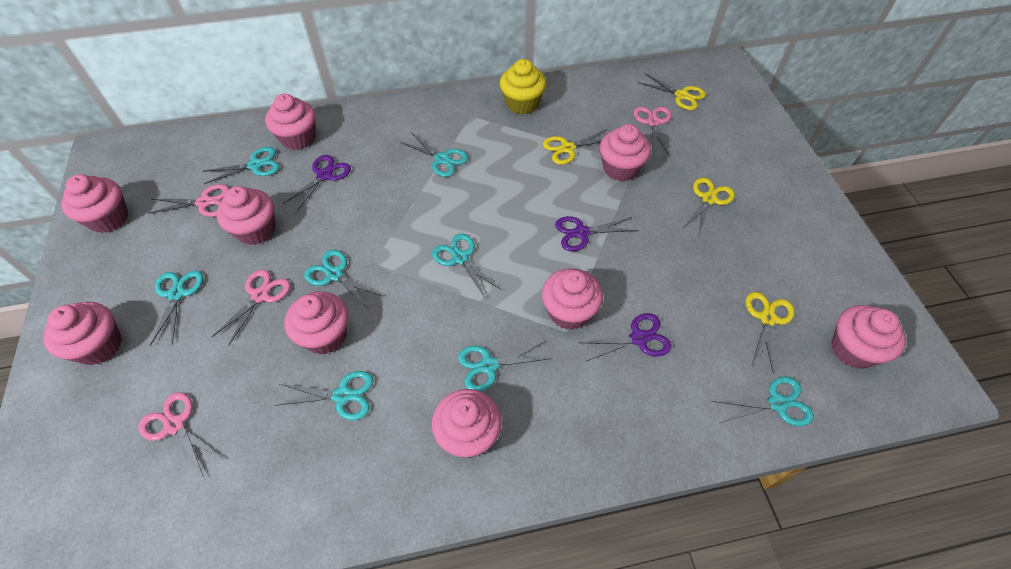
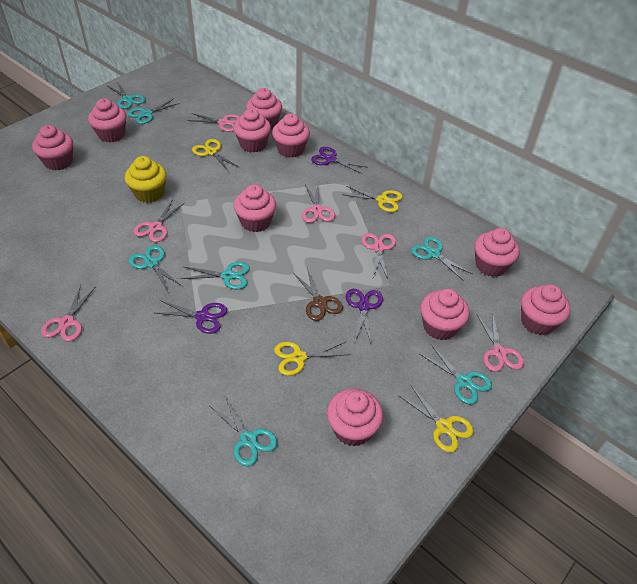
brown scissors: 0 -> 1
pink cupcake: 9 -> 10
pink scissors: 4 -> 6
turquoise scissors: 8 -> 7

